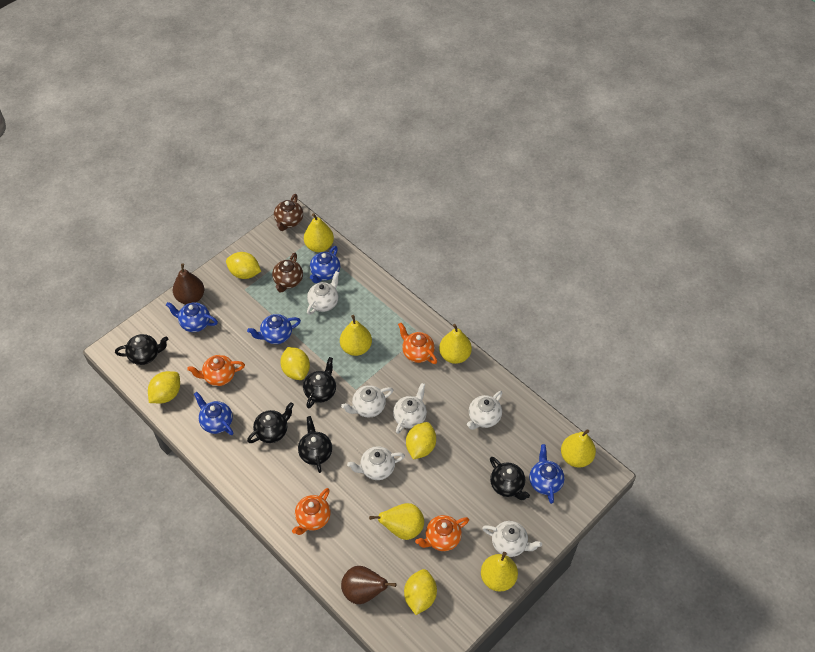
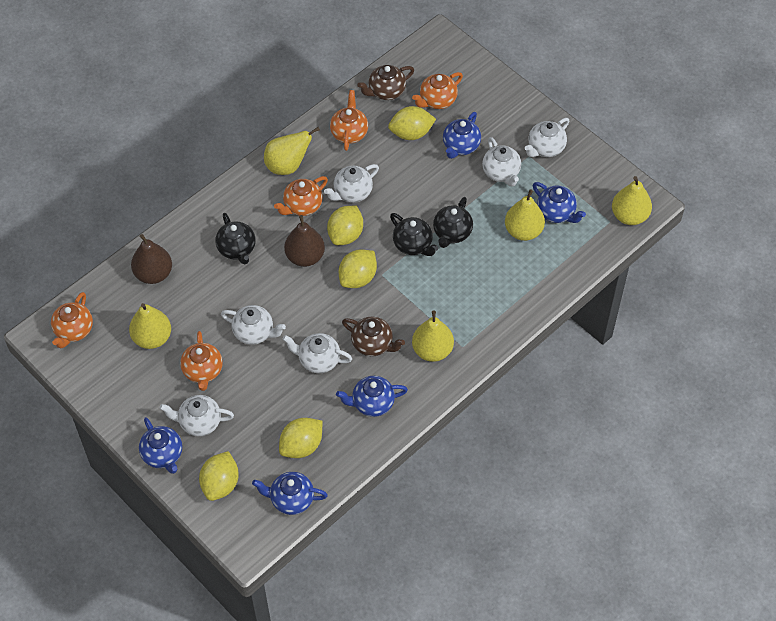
black teapot: 5 -> 3
orange teapot: 4 -> 5
yellow pear: 6 -> 5

